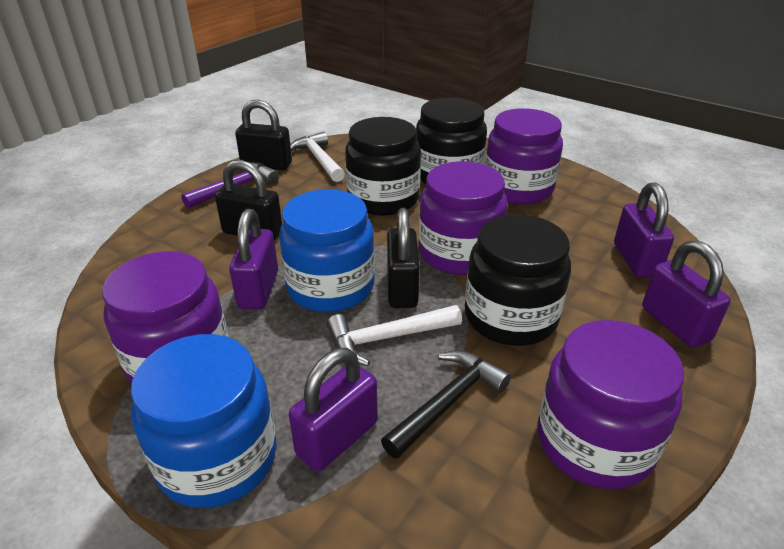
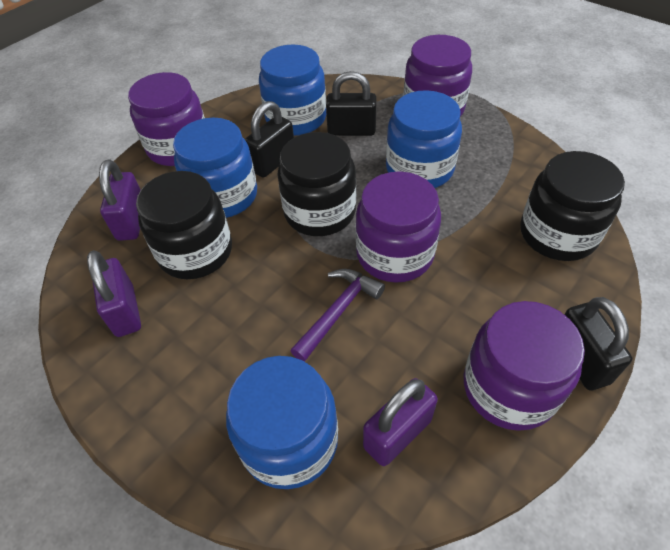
black hammer: 1 -> 0
blue jar: 2 -> 4
purple padlock: 4 -> 3
white hammer: 2 -> 0

